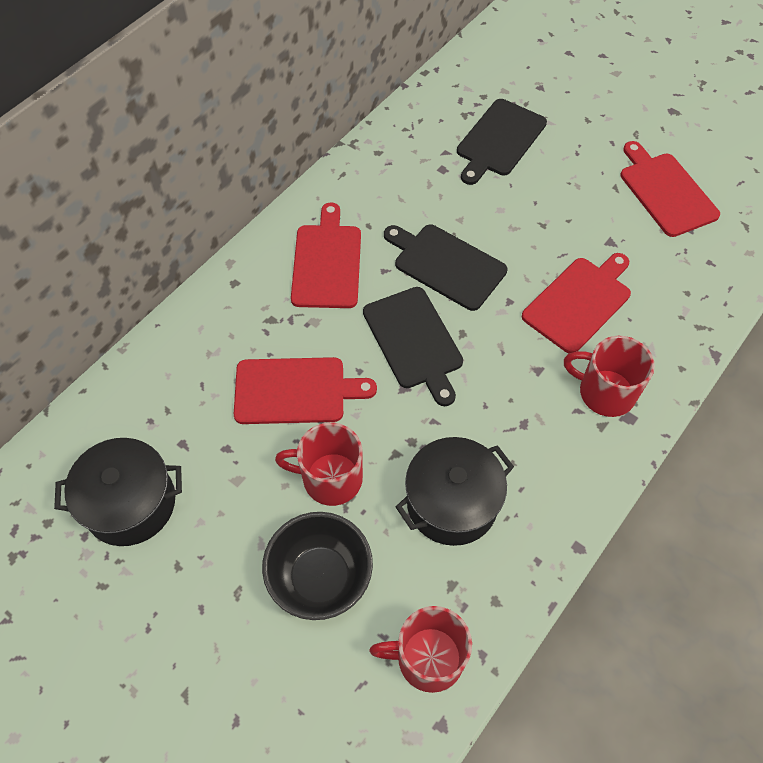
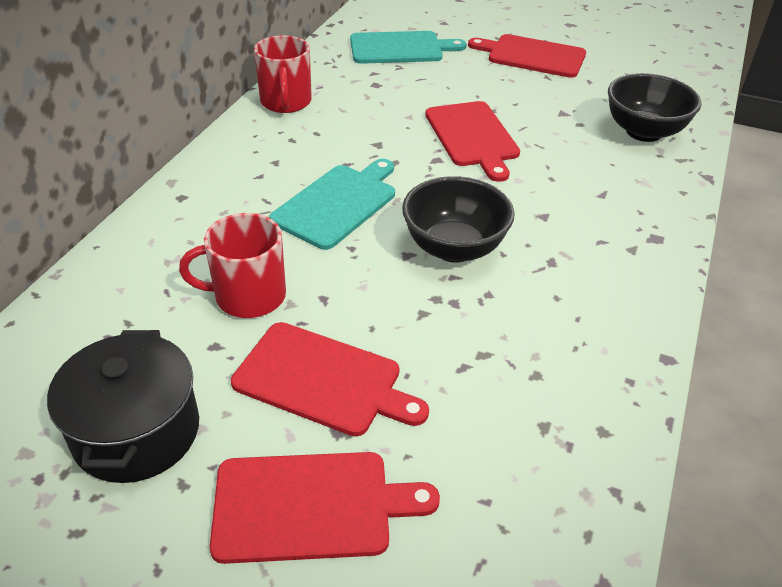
black bowl: 1 -> 2
black cutting board: 3 -> 0
black pot: 2 -> 1
red mug: 3 -> 2
turquoise cutting board: 0 -> 2

